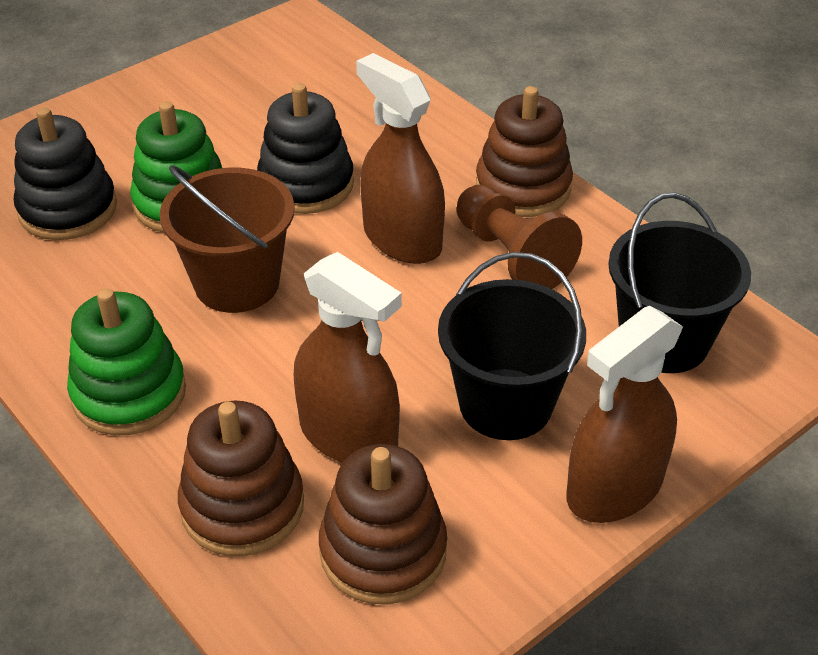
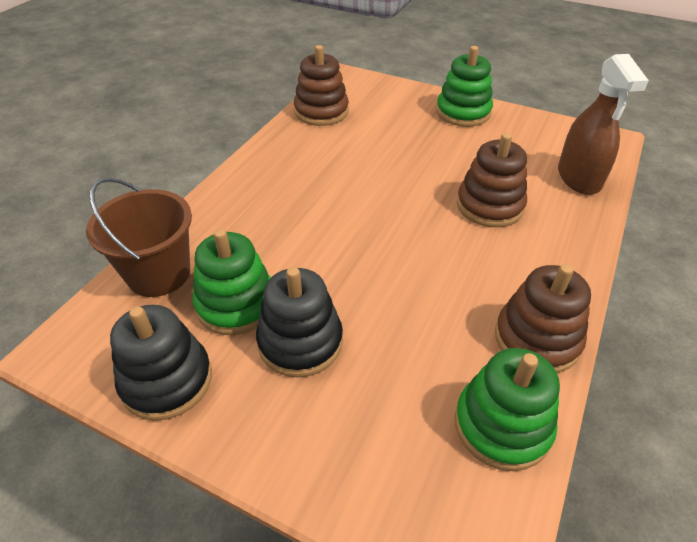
black bucket: 2 -> 0
brown pawn: 1 -> 0
brown spray bottle: 3 -> 1
green stacking toy: 2 -> 3

